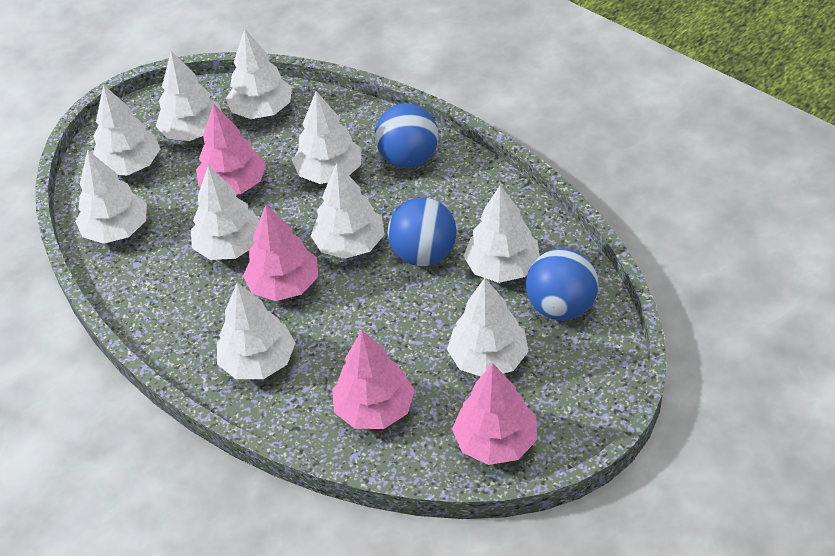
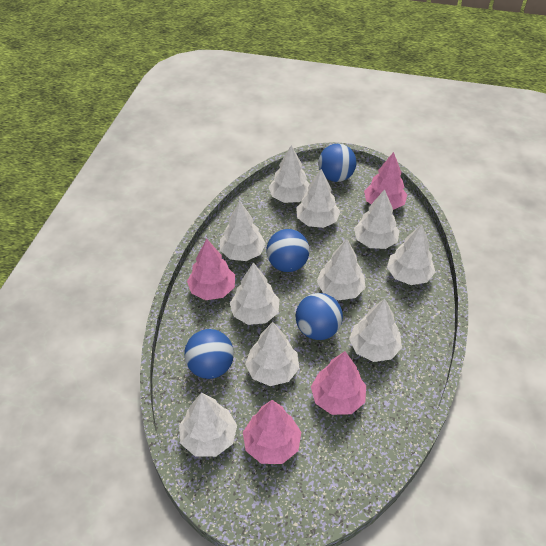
blue ball: 3 -> 4

